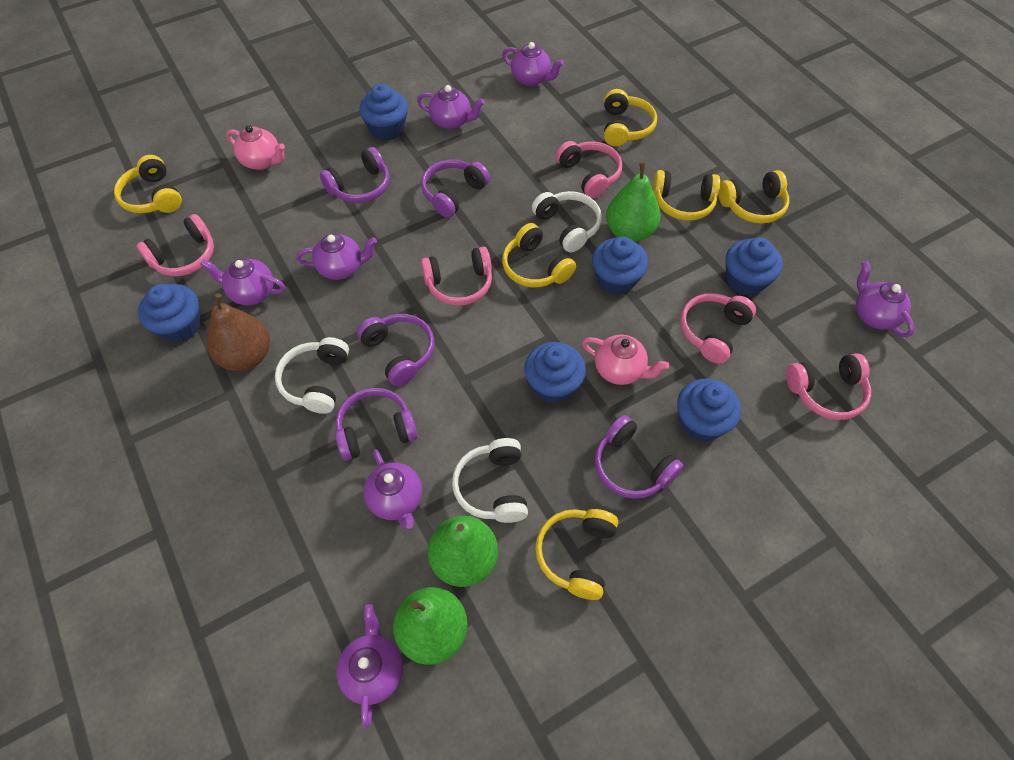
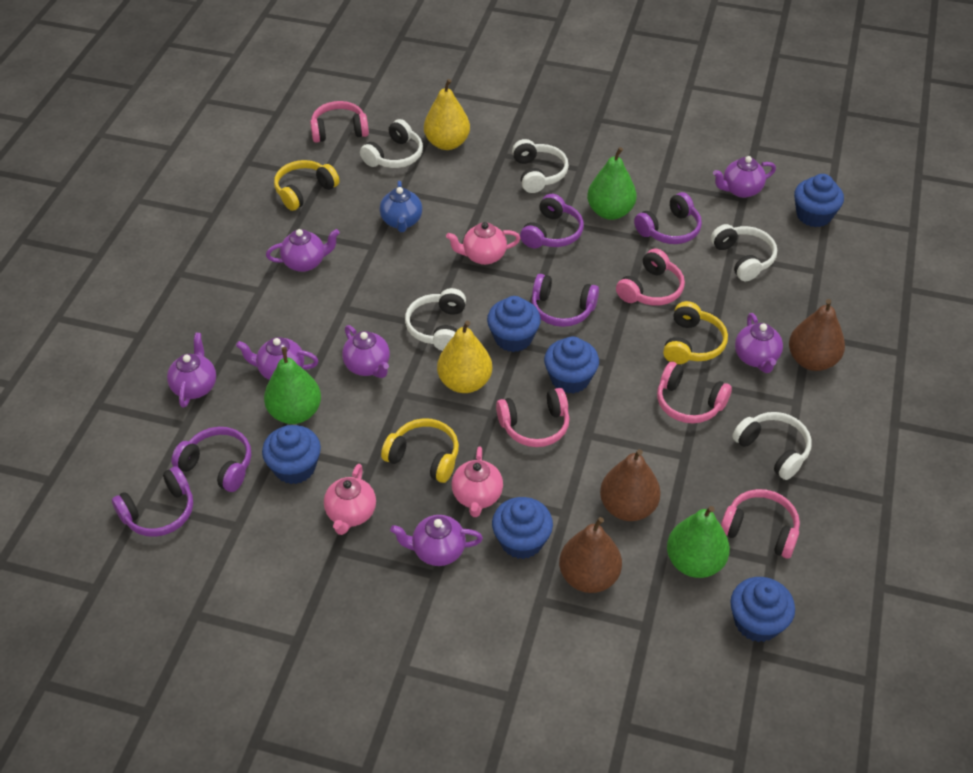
blue teapot: 0 -> 1
brown pear: 1 -> 3
pink teapot: 2 -> 3
white headphones: 3 -> 5
yellow headphones: 6 -> 3
yellow pear: 0 -> 2

